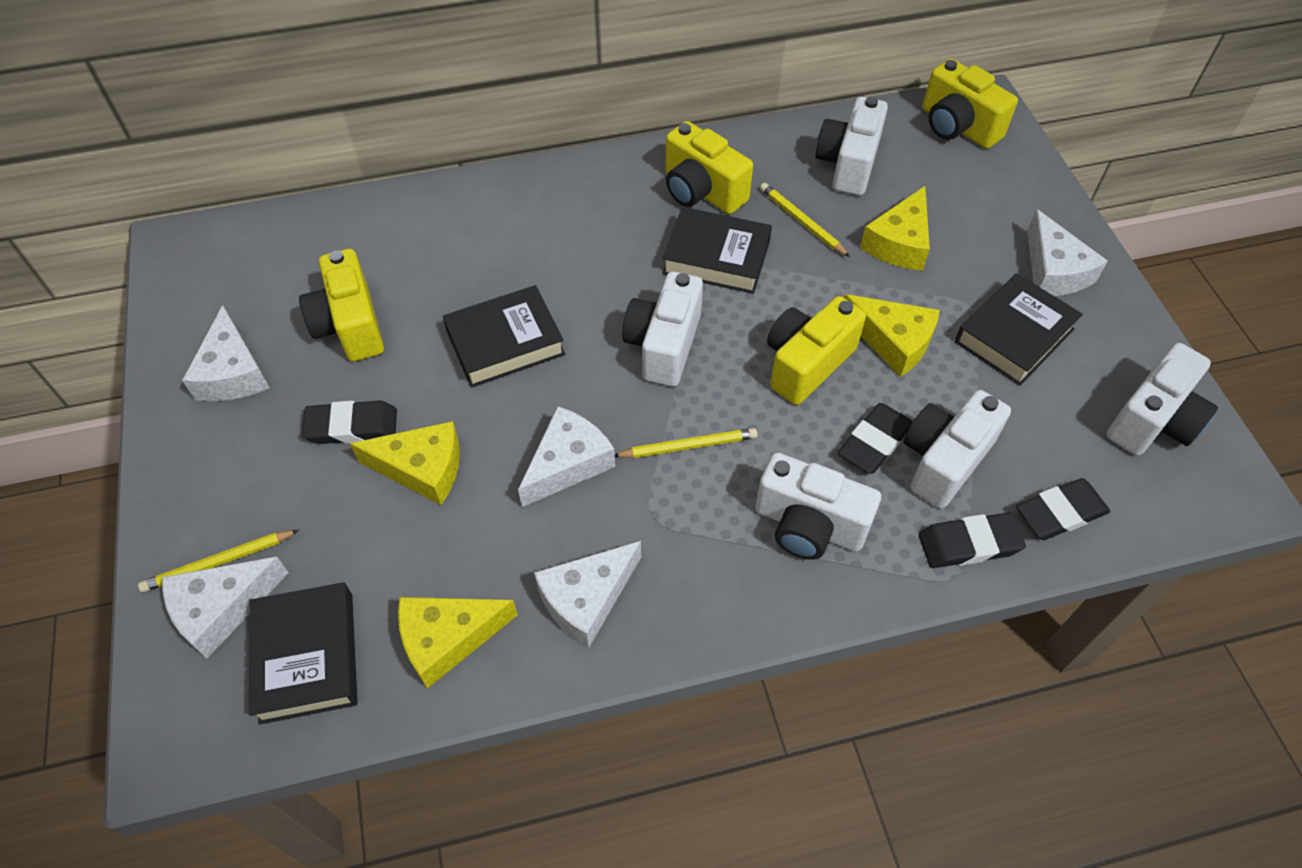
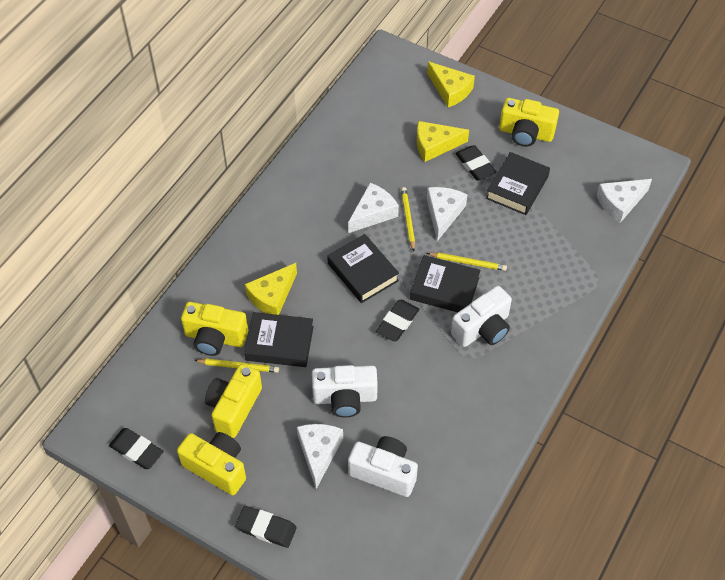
white camera: 5 -> 3
white cheese: 5 -> 4
yellow cheese: 4 -> 3

